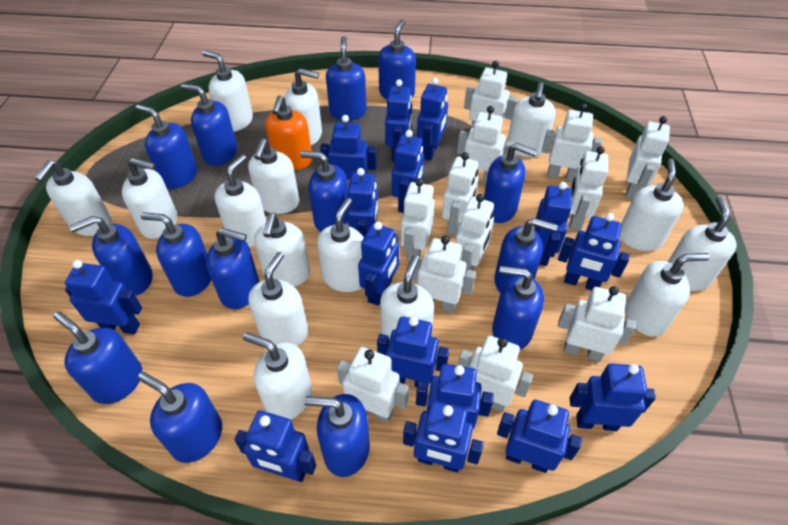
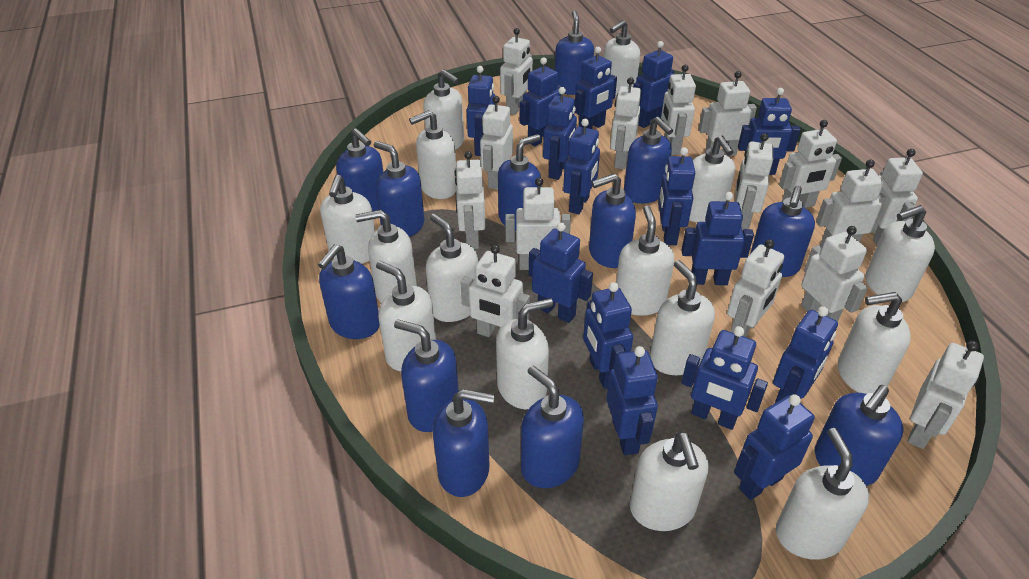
blue soap dispenser: 14 -> 12
orange soap dispenser: 1 -> 0
white robot: 12 -> 15

